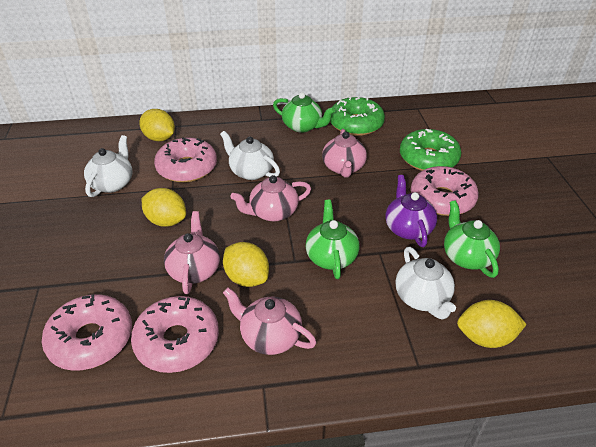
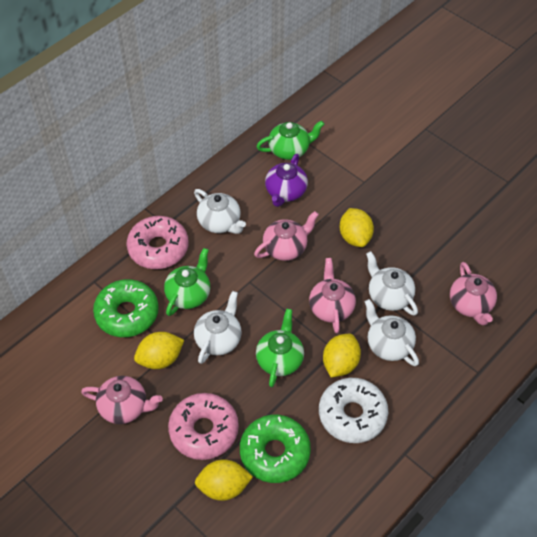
pink donut: 4 -> 2
white donut: 0 -> 1
white teapot: 3 -> 4

